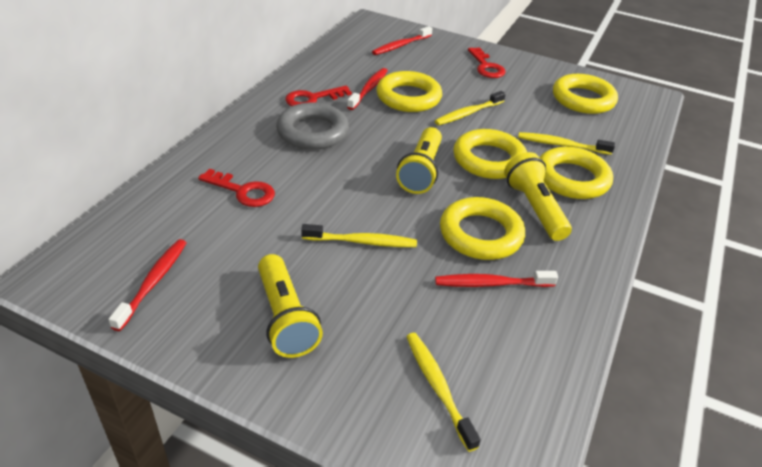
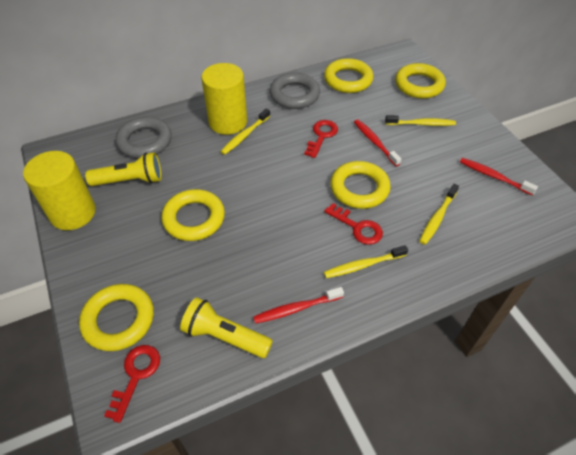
grey ring: 1 -> 2
red toothbrush: 4 -> 3
yellow cylinder: 0 -> 2
yellow flashlight: 3 -> 2

